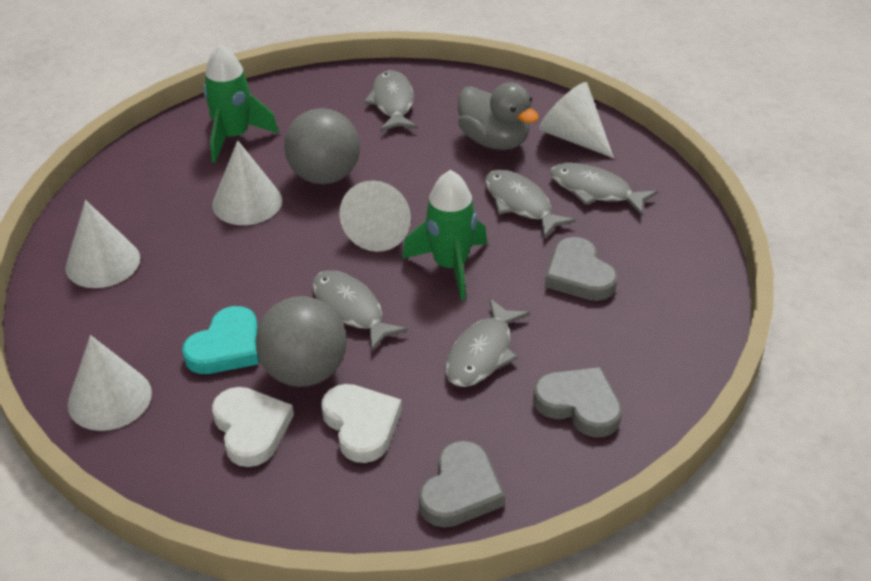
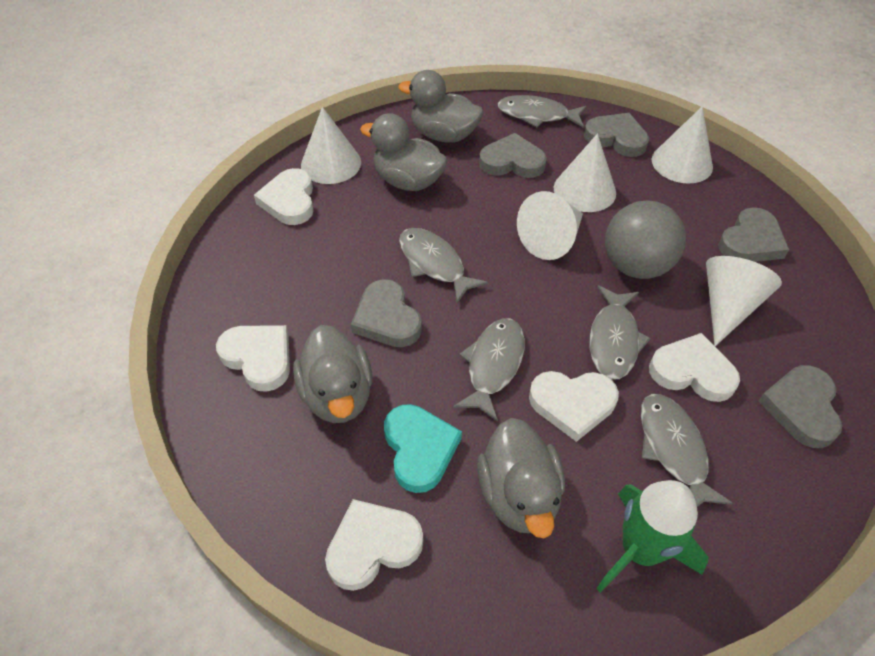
green rocket: 2 -> 1
grey ball: 2 -> 1
grey duck: 1 -> 4
grey heart: 3 -> 5
white heart: 2 -> 5

